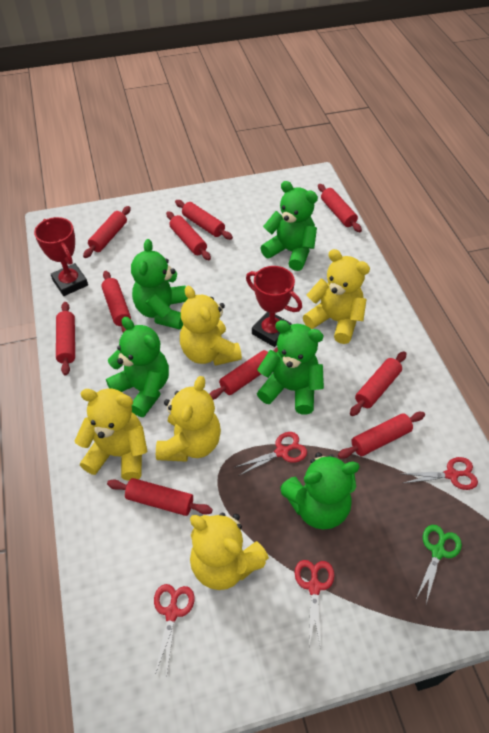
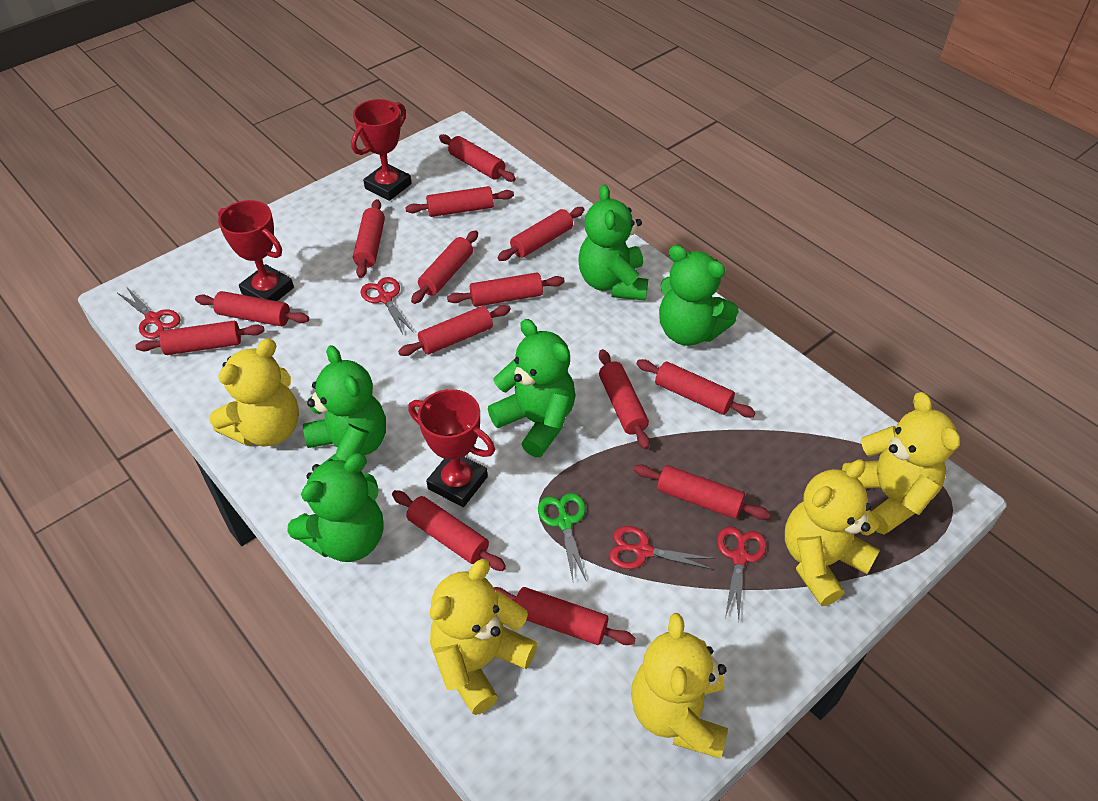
red rolling pin: 10 -> 14
red trophy: 2 -> 3

